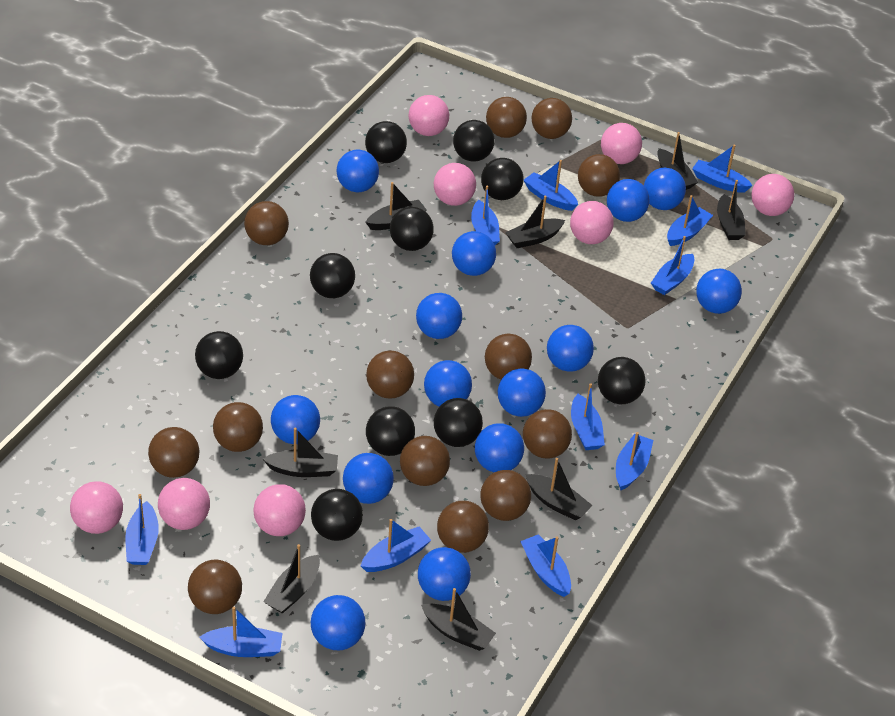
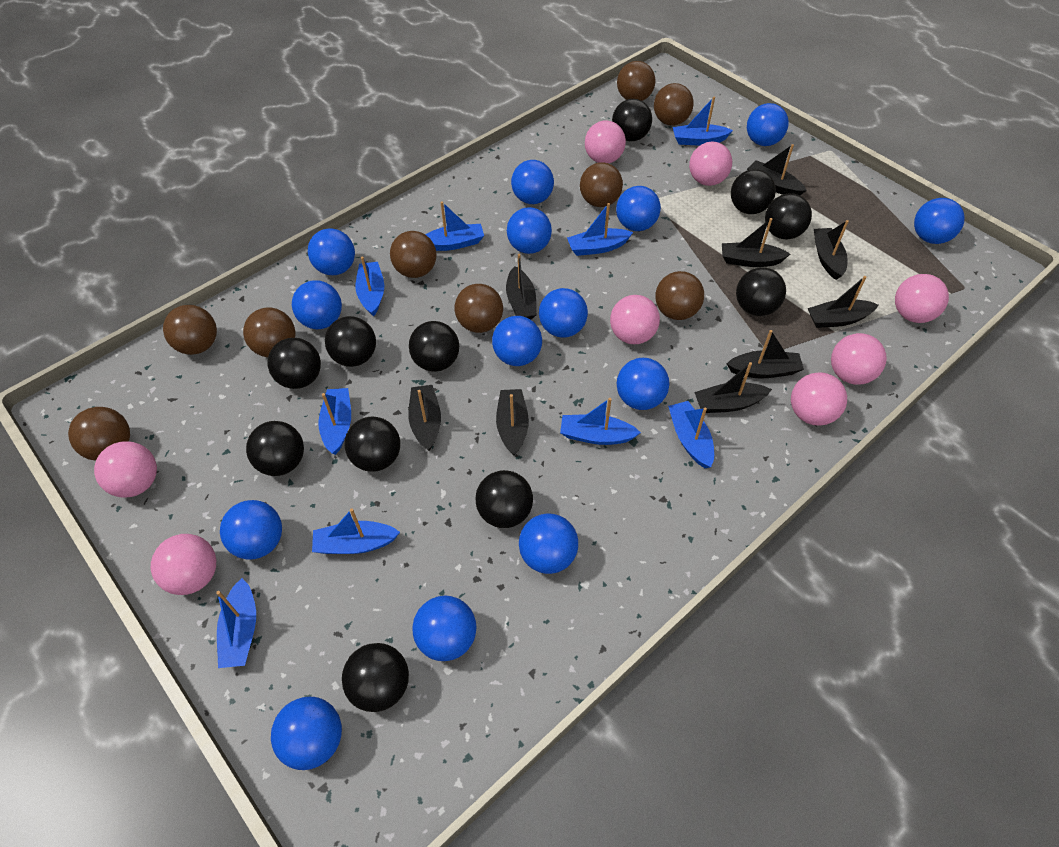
black ball: 10 -> 11
black boat: 8 -> 9
blue boat: 11 -> 9
brown ball: 13 -> 9

